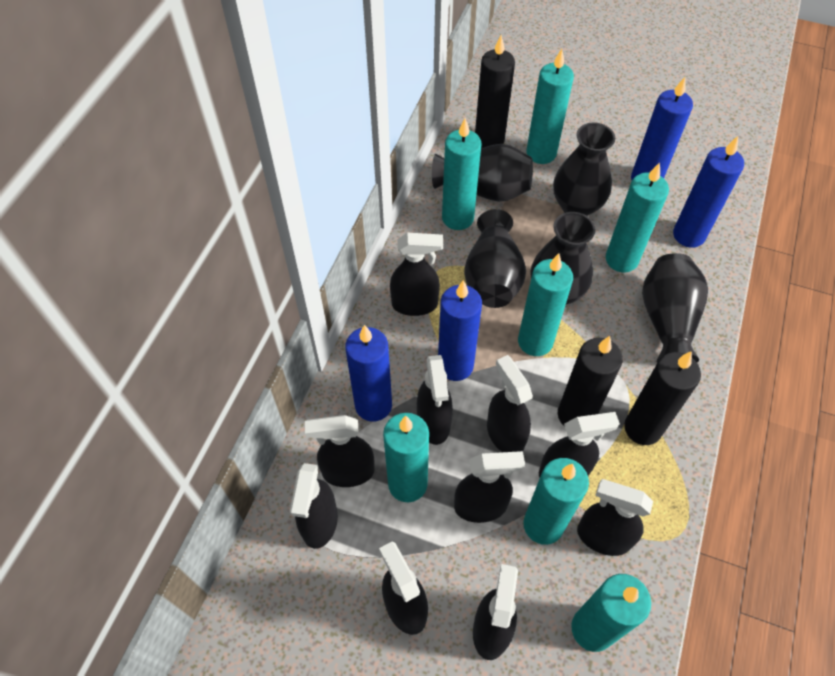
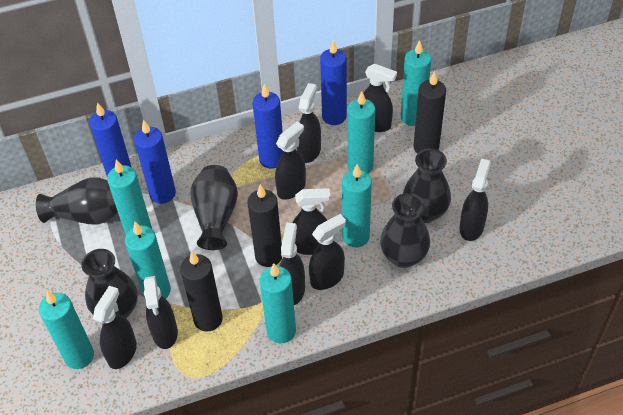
black spray bottle: 10 -> 9

